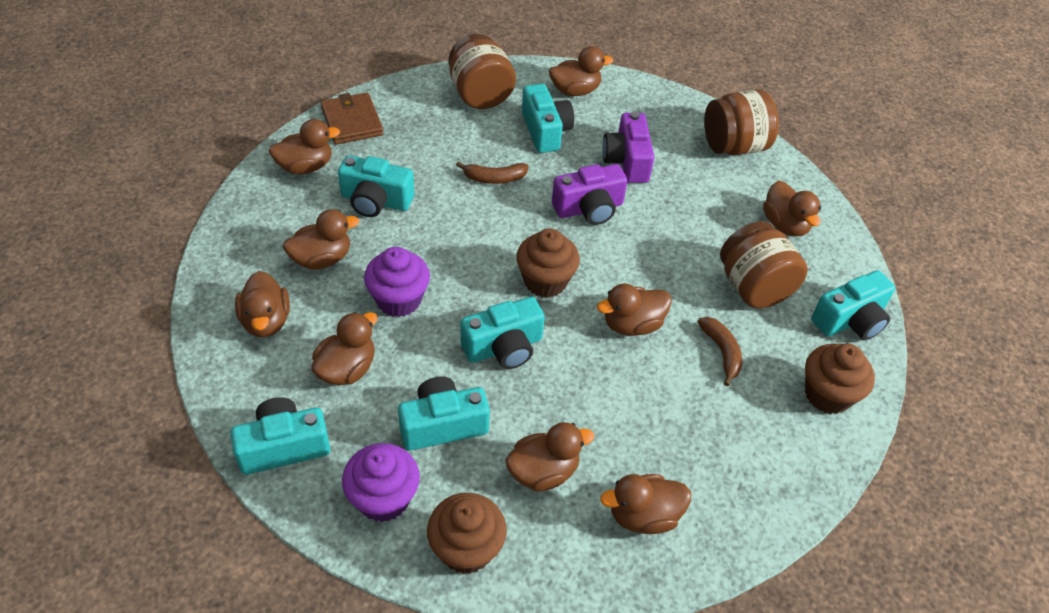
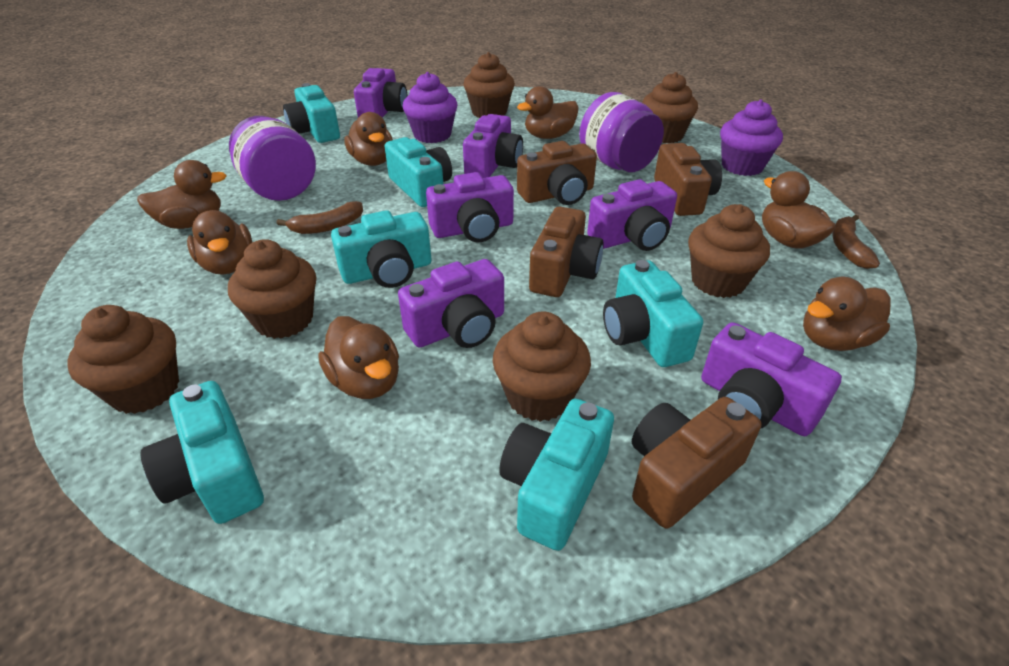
brown camera: 0 -> 4
brown cupcake: 3 -> 6
brown duck: 9 -> 7
brown jar: 3 -> 0
brown wallet: 1 -> 0
purple camera: 2 -> 6
purple jar: 0 -> 2

